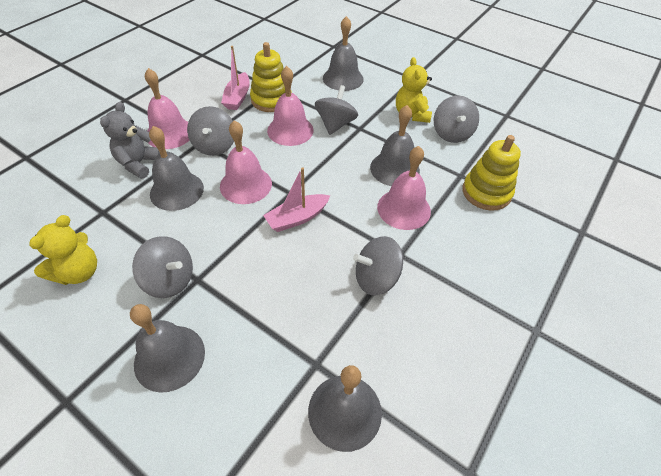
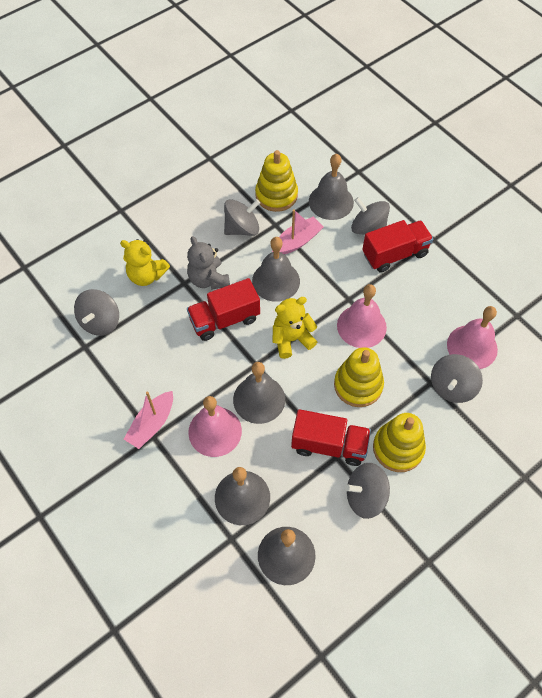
pink bell: 4 -> 3
red truck: 0 -> 3
yellow stacking toy: 2 -> 3

